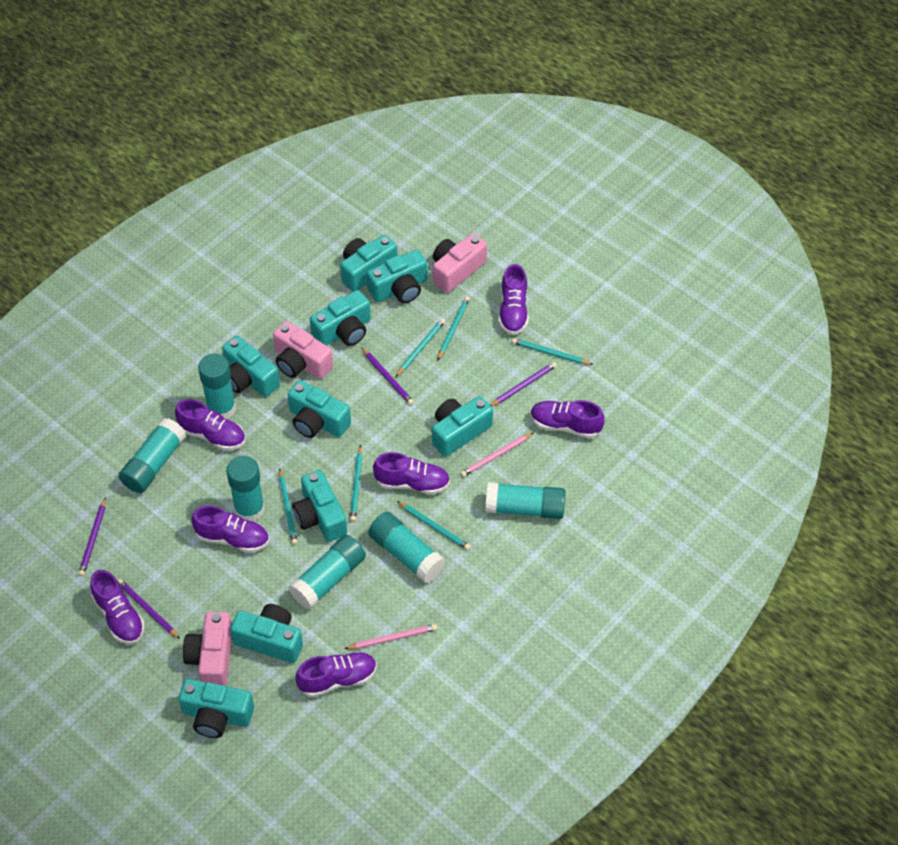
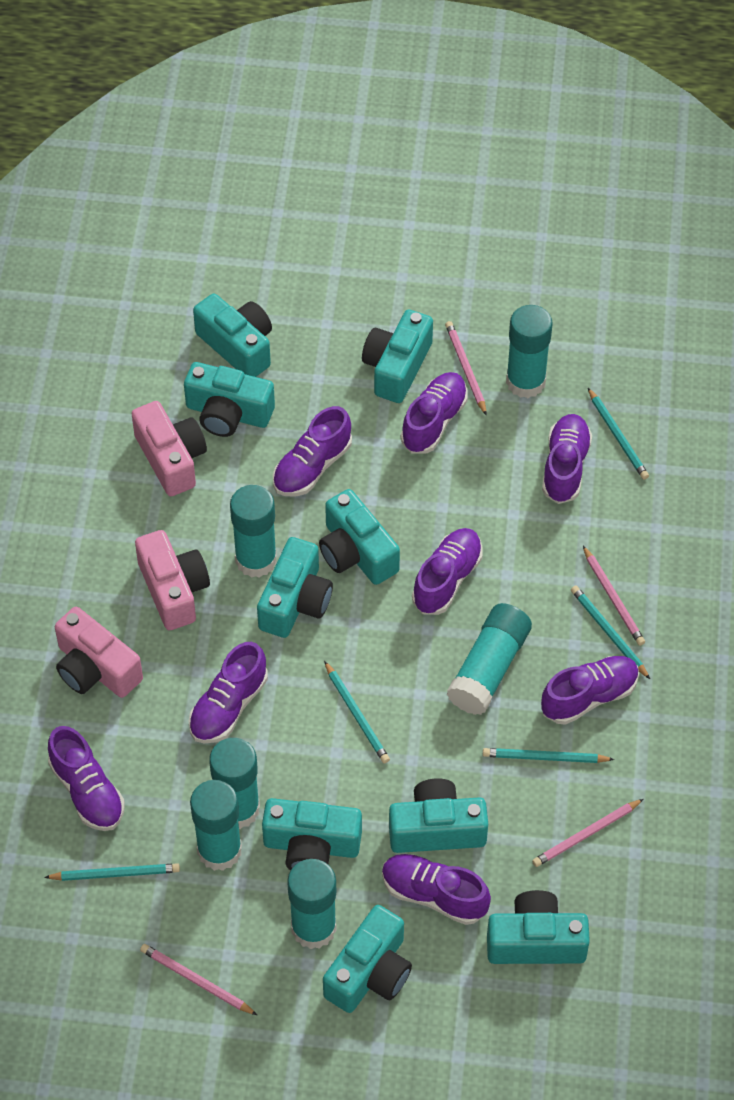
pink pencil: 2 -> 4
purple pencil: 4 -> 0
purple shoe: 7 -> 8
turquoise pencil: 6 -> 5

